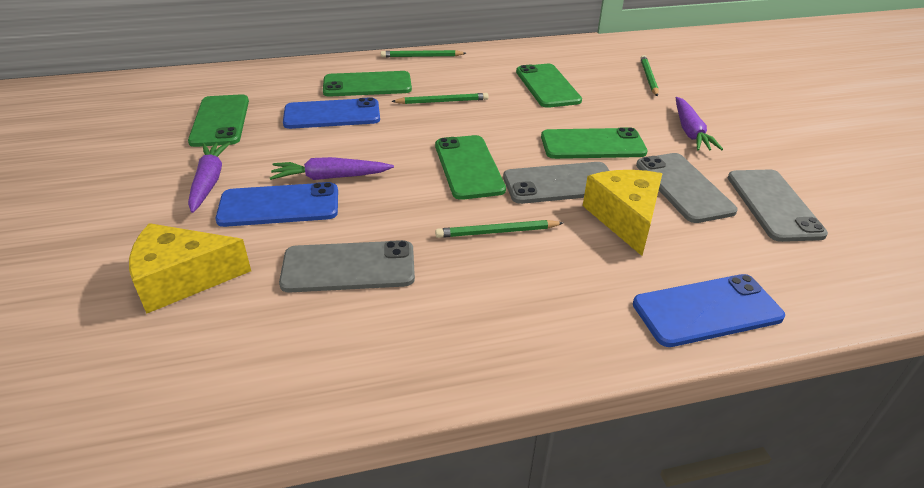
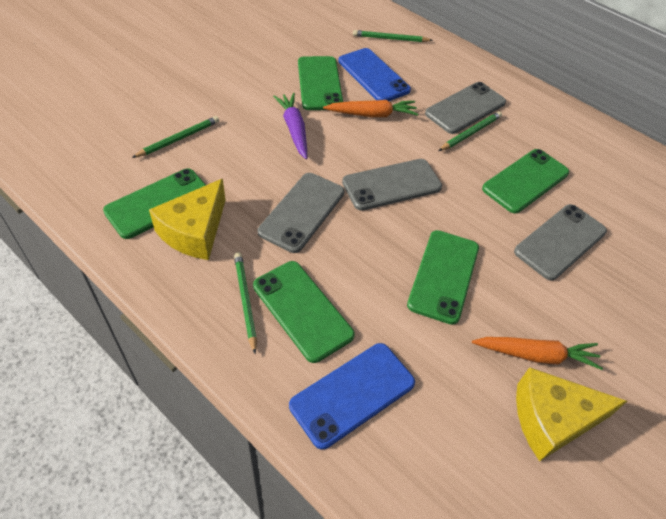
blue phone: 3 -> 2
orange carrot: 0 -> 2
purple carrot: 3 -> 1

